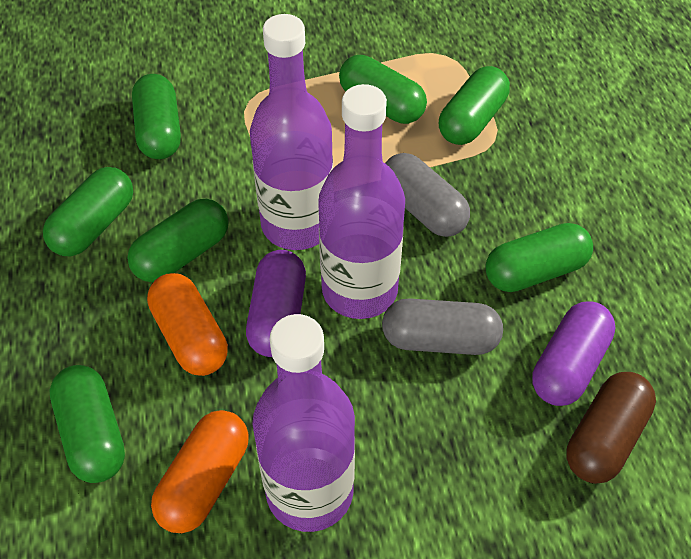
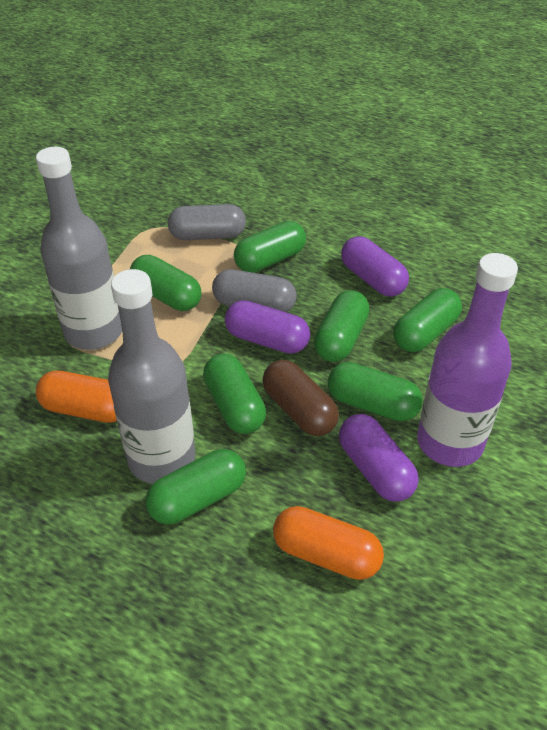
grey bottle: 0 -> 2
purple bottle: 3 -> 1
purple capsule: 2 -> 3

